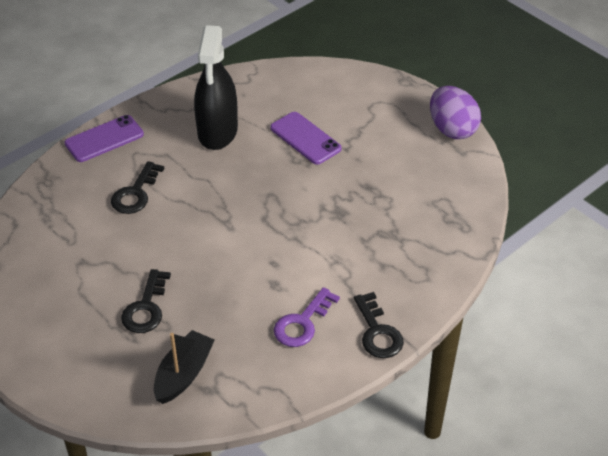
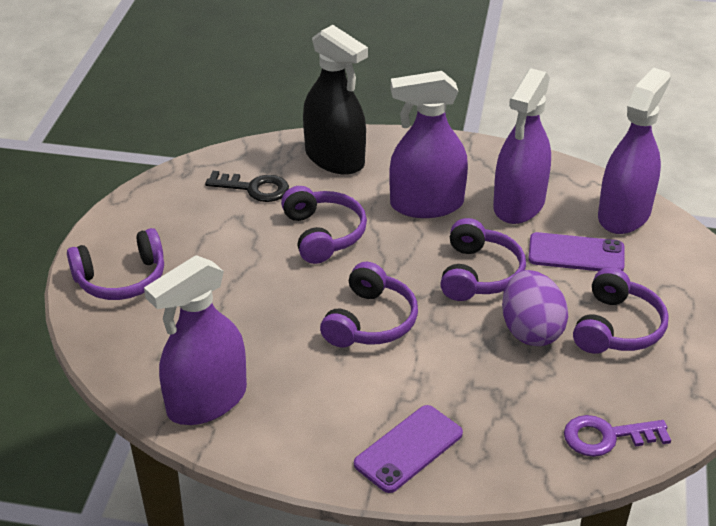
black boat: 1 -> 0
black key: 3 -> 1
purple headphones: 0 -> 5
purple spray bottle: 0 -> 4

